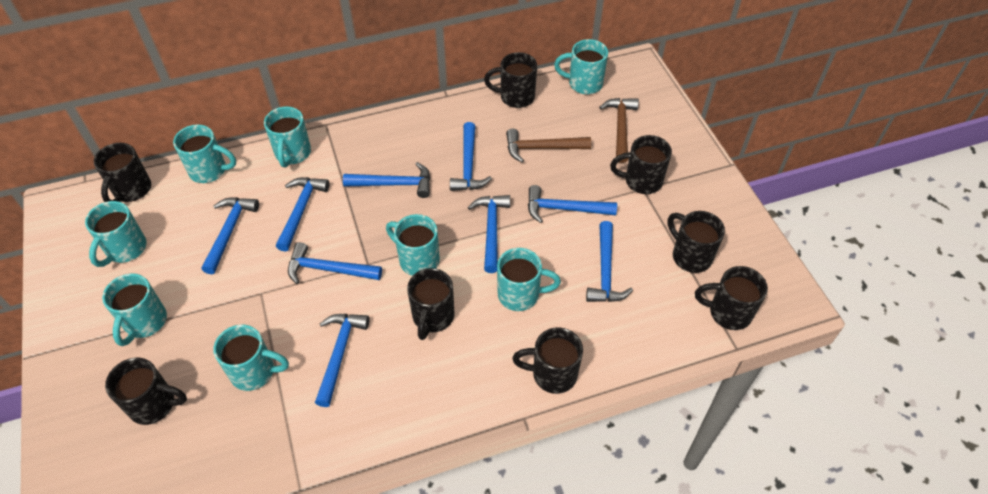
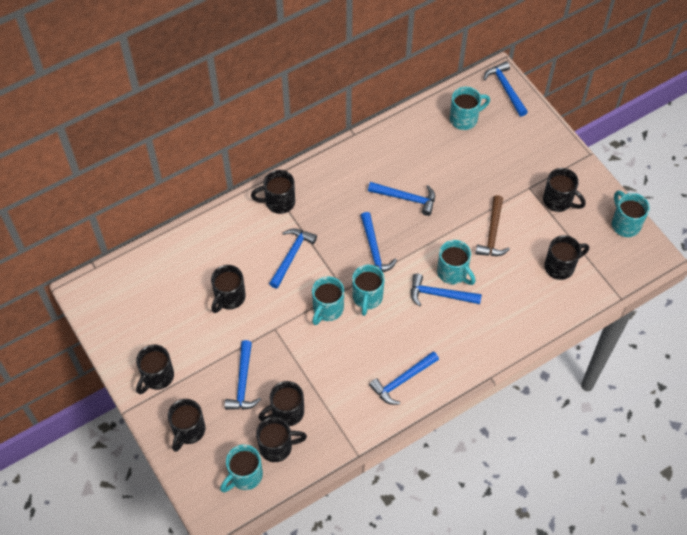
blue hammer: 9 -> 7
brown hammer: 2 -> 1
turquoise mug: 8 -> 6

